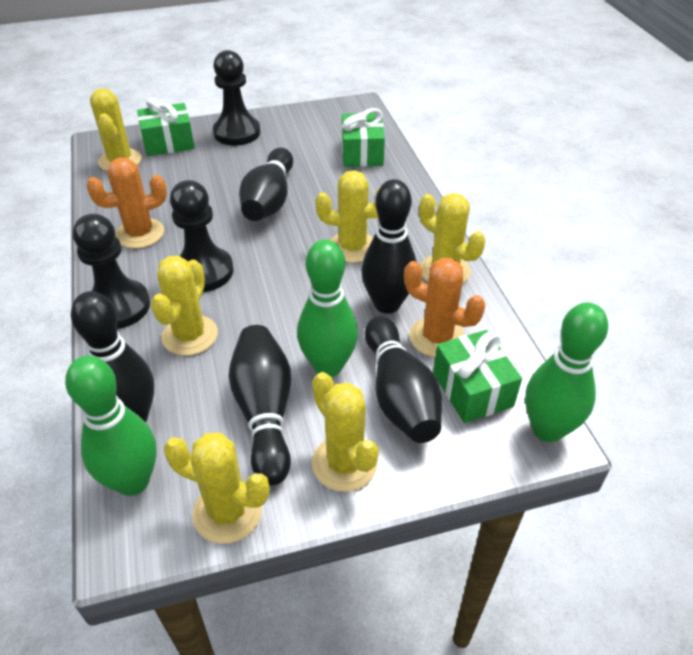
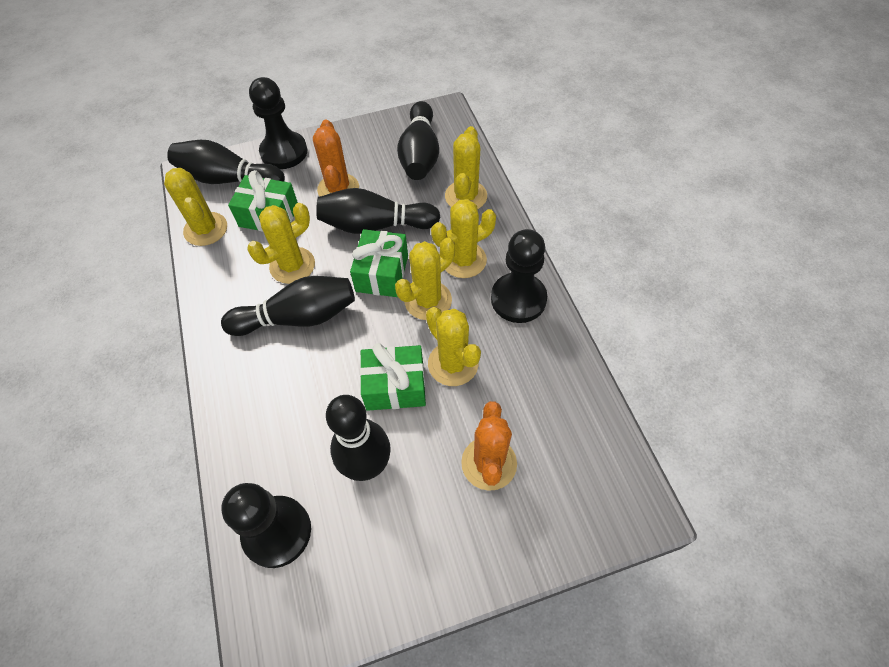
green bowling pin: 3 -> 0

